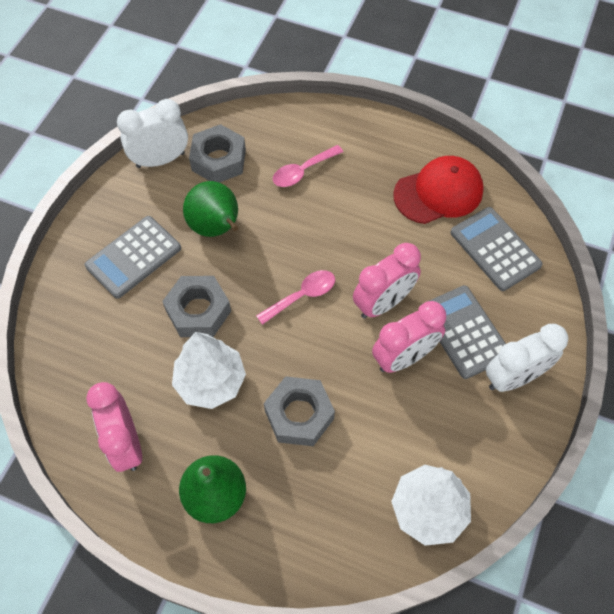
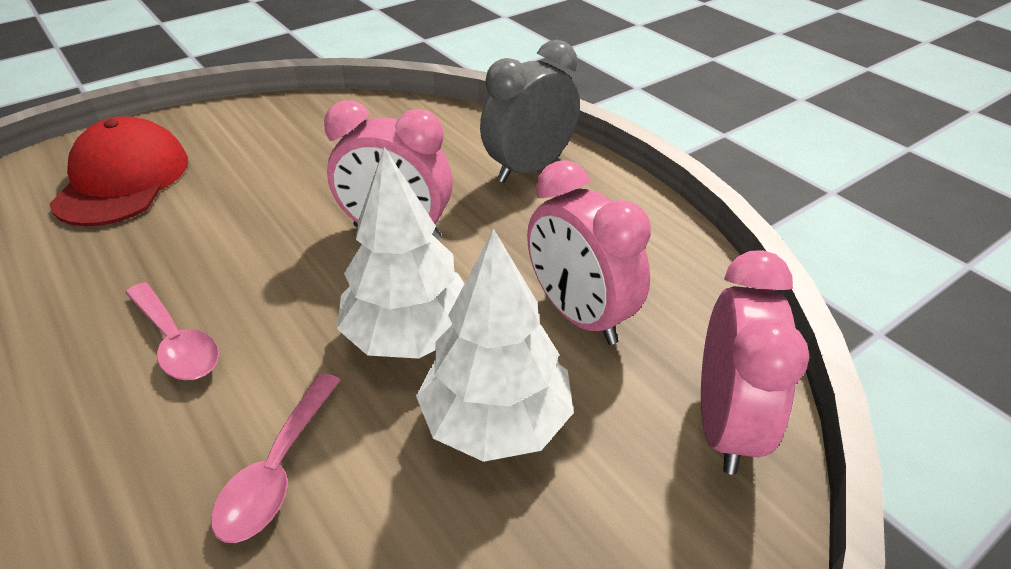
green pear: 2 -> 0
grey calculator: 3 -> 0
grey clock: 0 -> 1
grey nut: 3 -> 0
white clock: 2 -> 0

